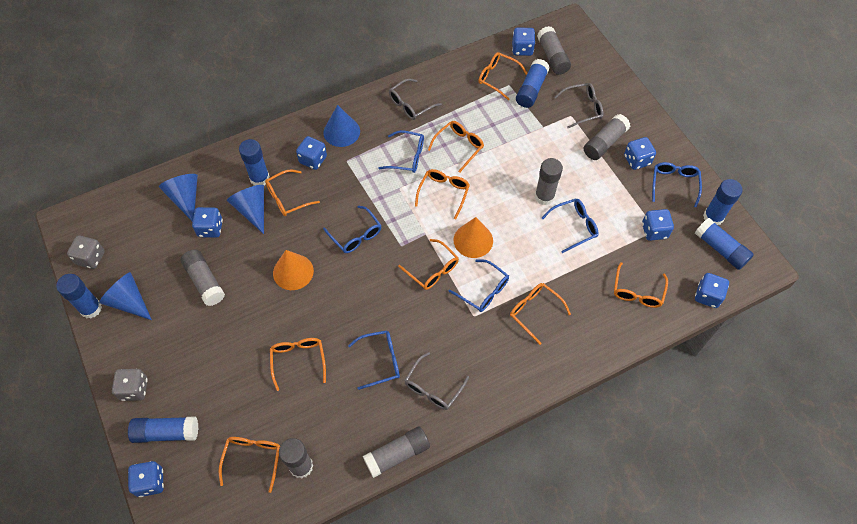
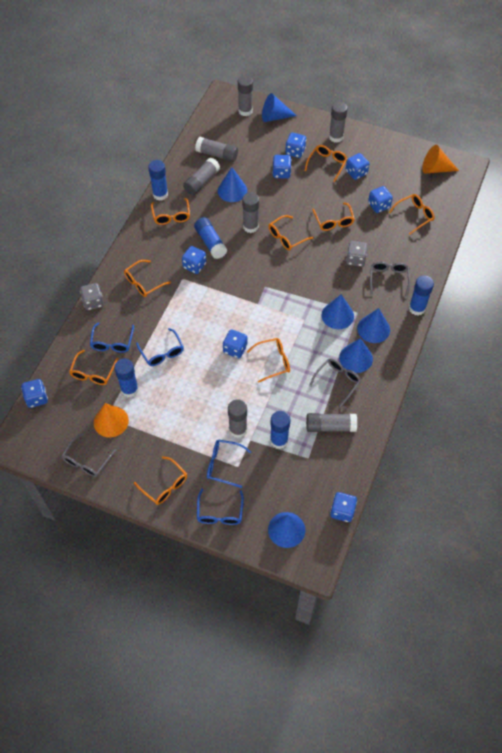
blue cone: 4 -> 6
blue dice: 7 -> 8
blue glasses: 6 -> 4
blue glue stick: 6 -> 5
grey glue stick: 6 -> 7

